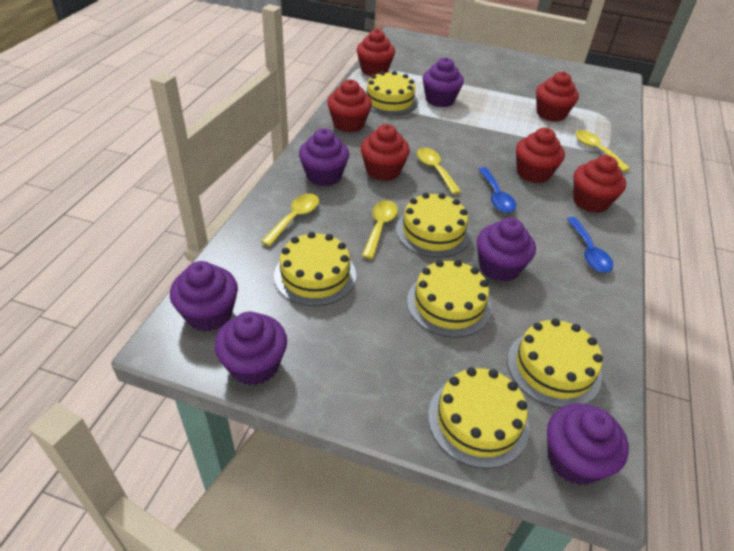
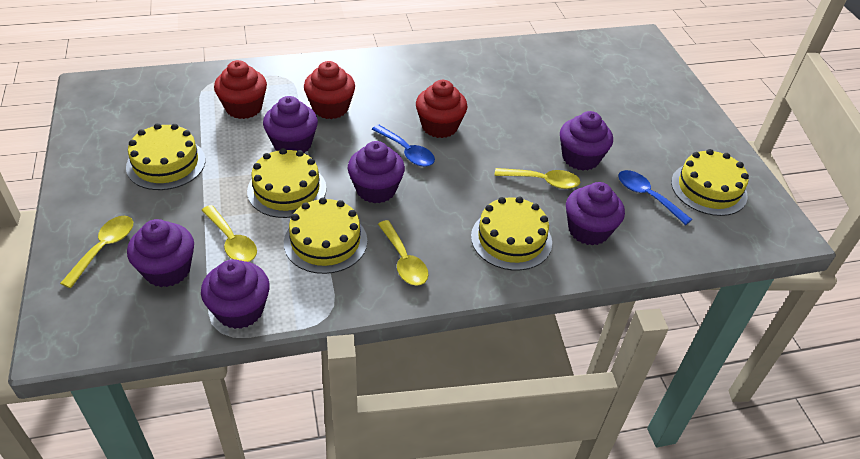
red cupcake: 6 -> 3
yellow cake: 6 -> 5

